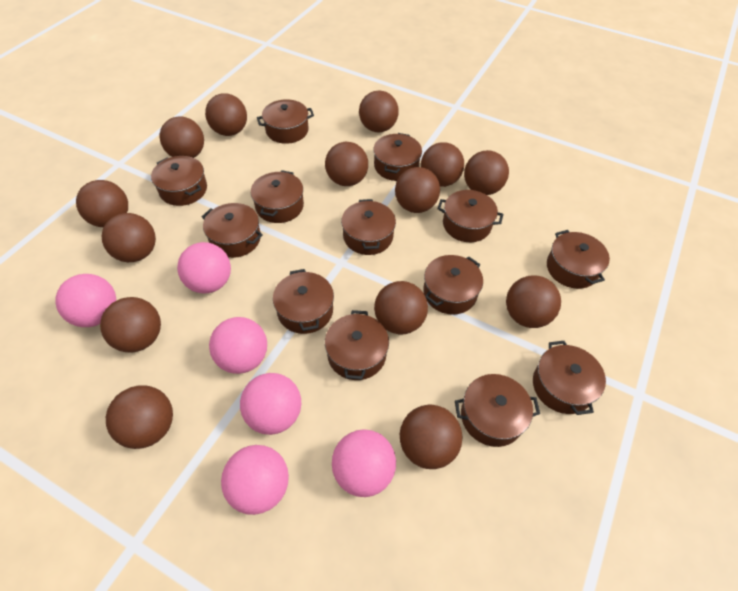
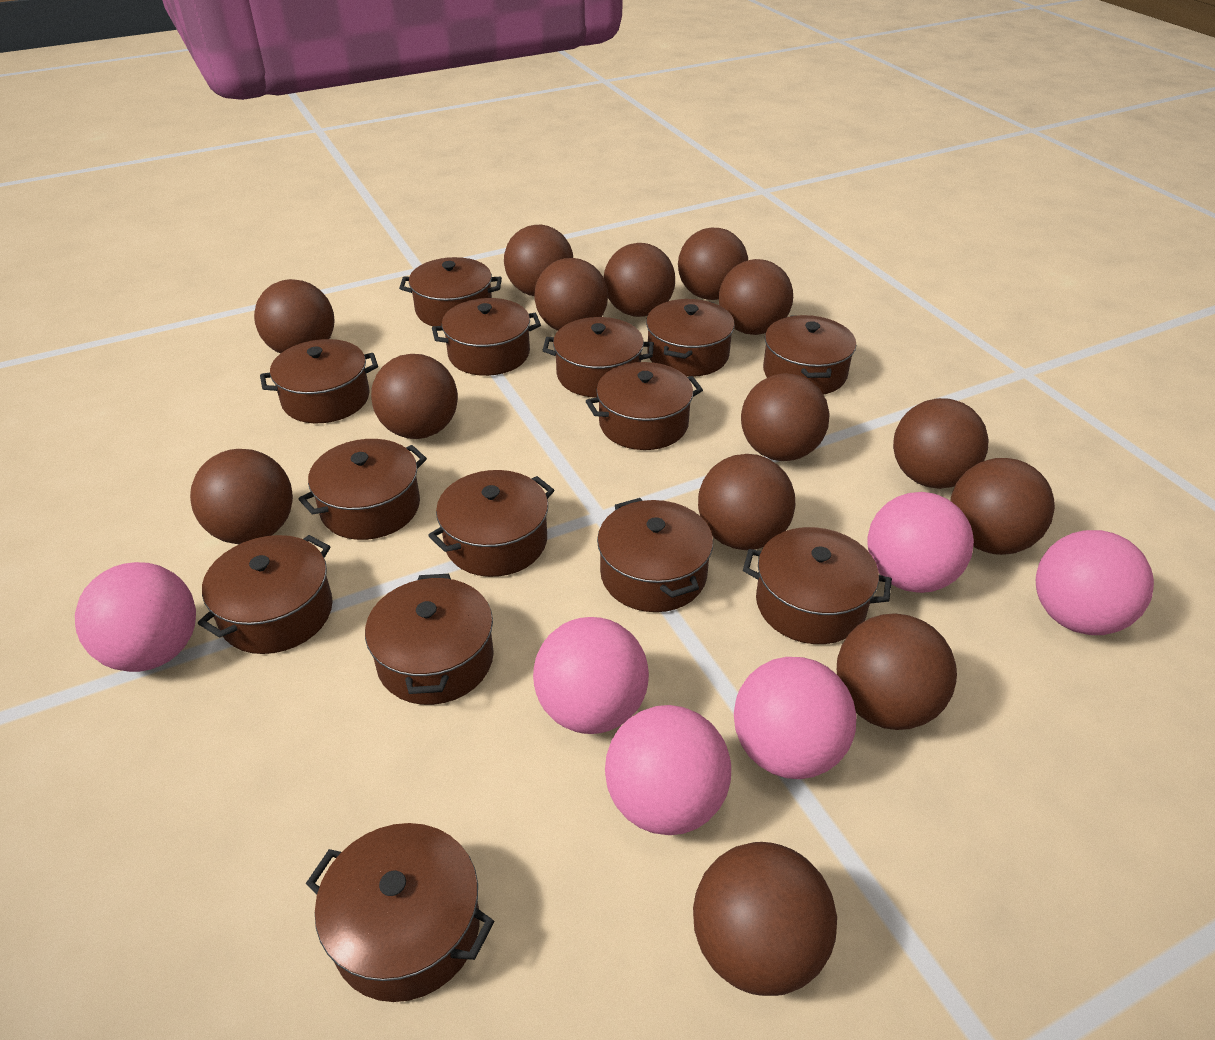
brown pot: 13 -> 14

